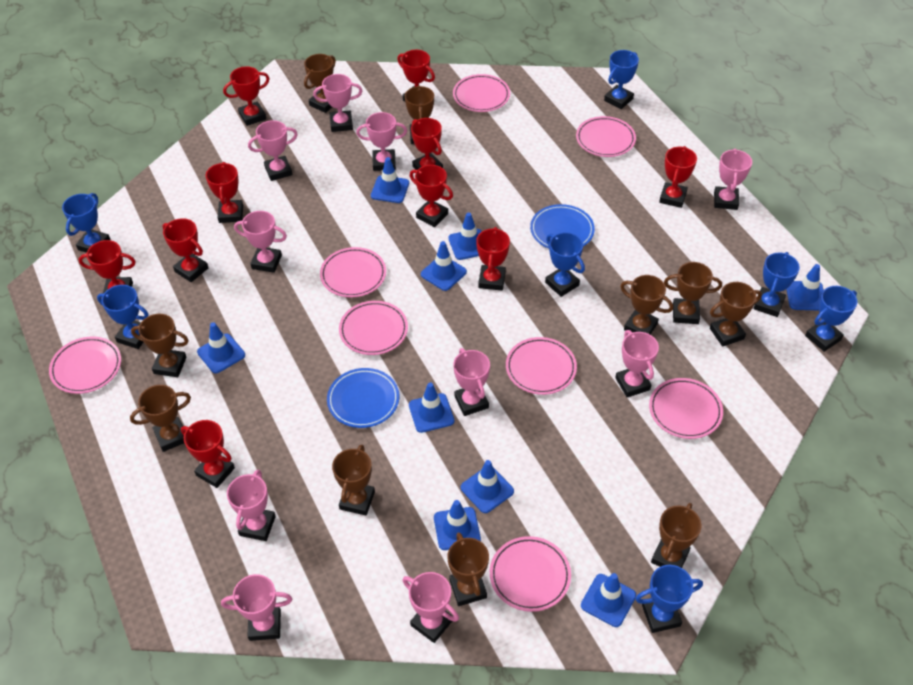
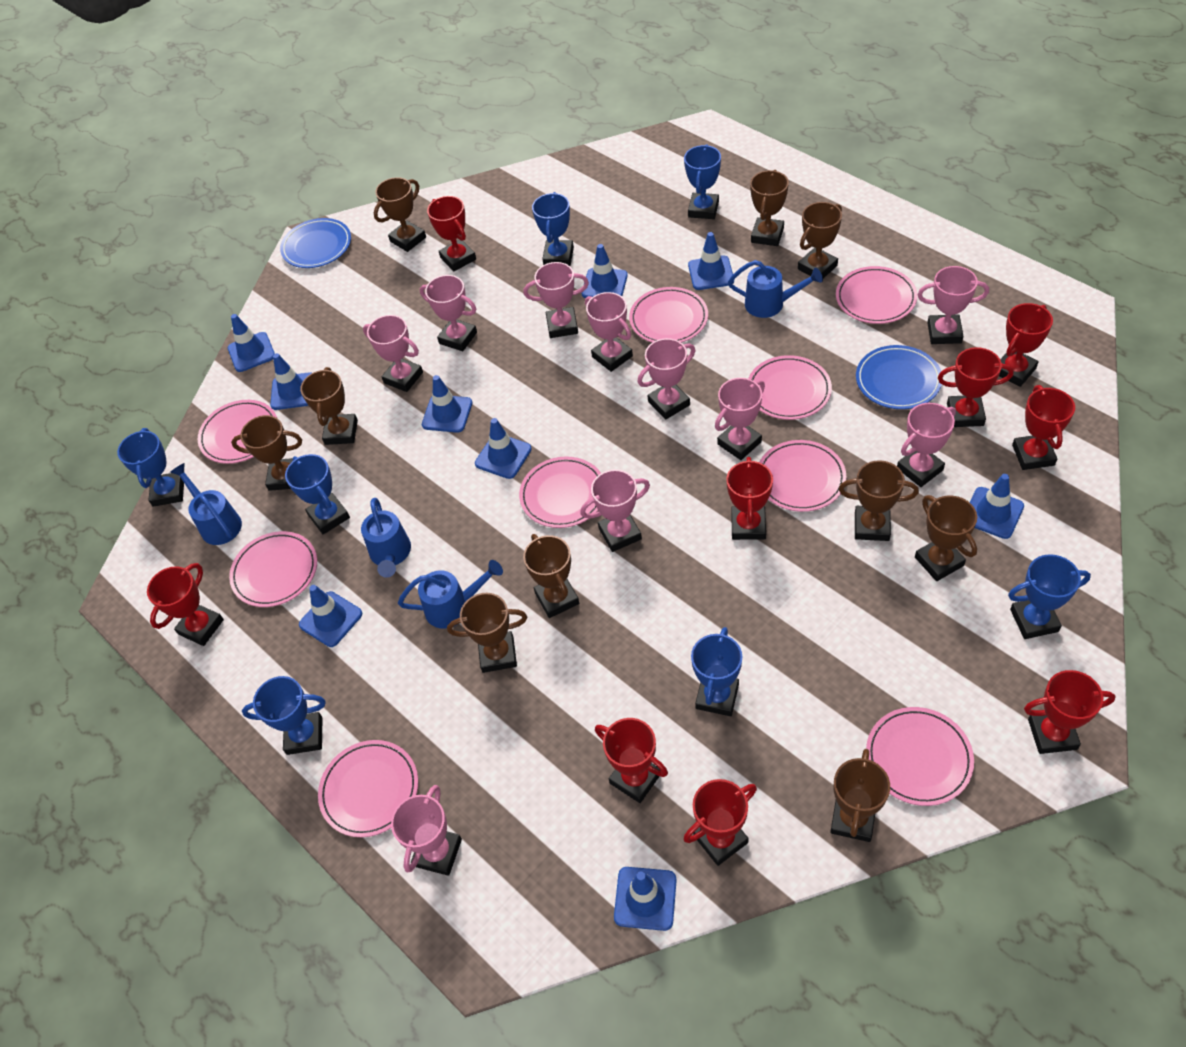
blue watering can: 0 -> 4
pink plate: 8 -> 9
red trophy: 10 -> 9

